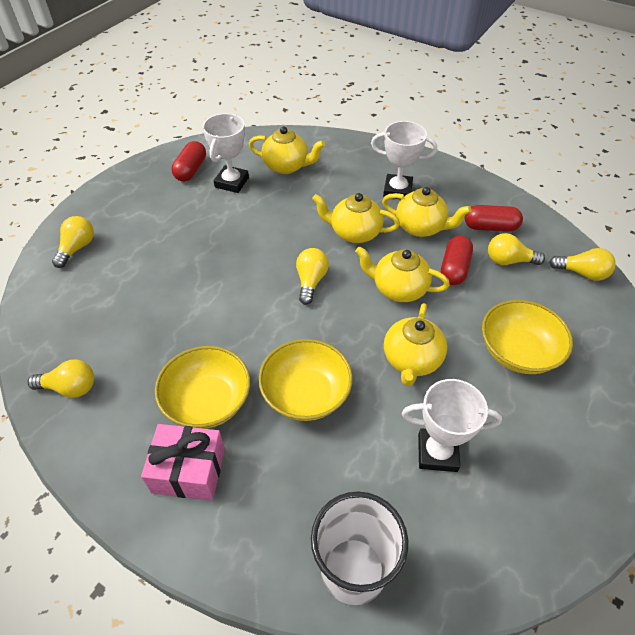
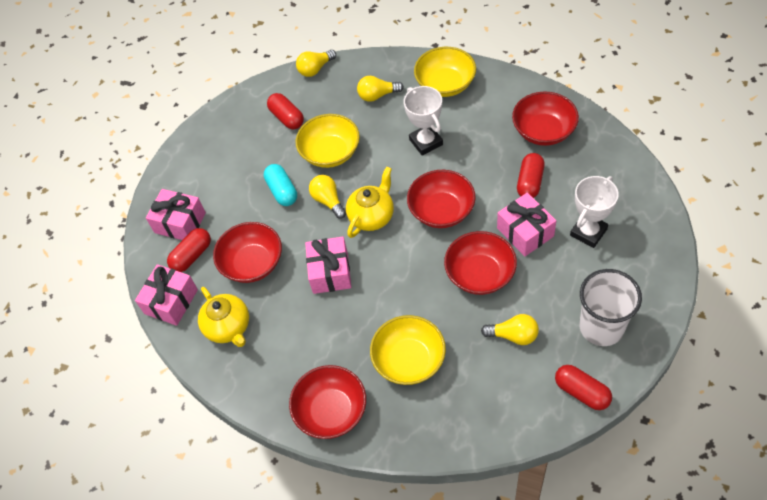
pink gift: 1 -> 4
red bowl: 0 -> 5
red capsule: 3 -> 4
turquoise capsule: 0 -> 1
white trophy: 3 -> 2
yellow light bulb: 5 -> 4
yellow teapot: 5 -> 2

